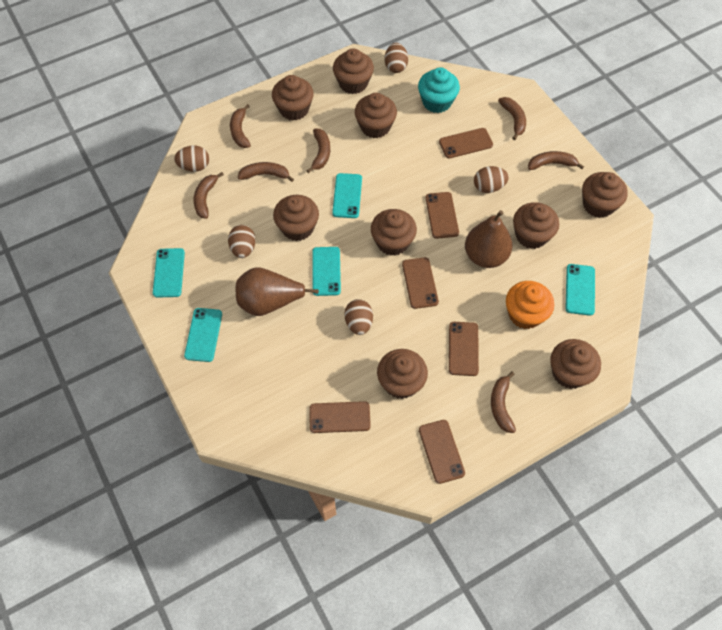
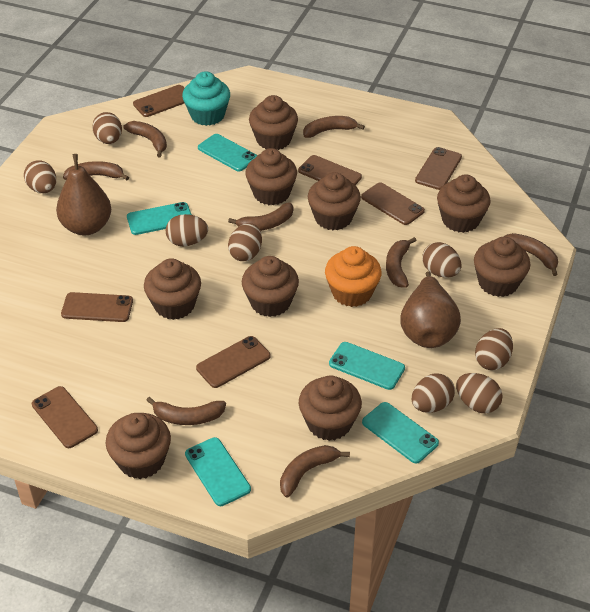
brown banana: 7 -> 8
brown egg: 5 -> 8
brown phone: 6 -> 7

